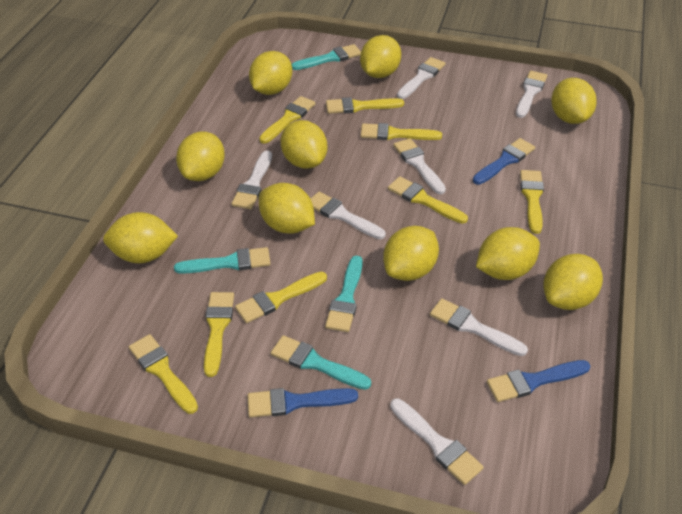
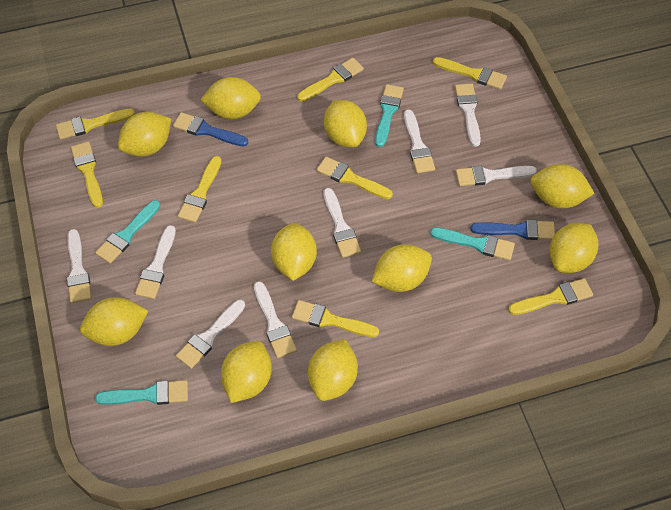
blue brush: 3 -> 2
white brush: 7 -> 8

